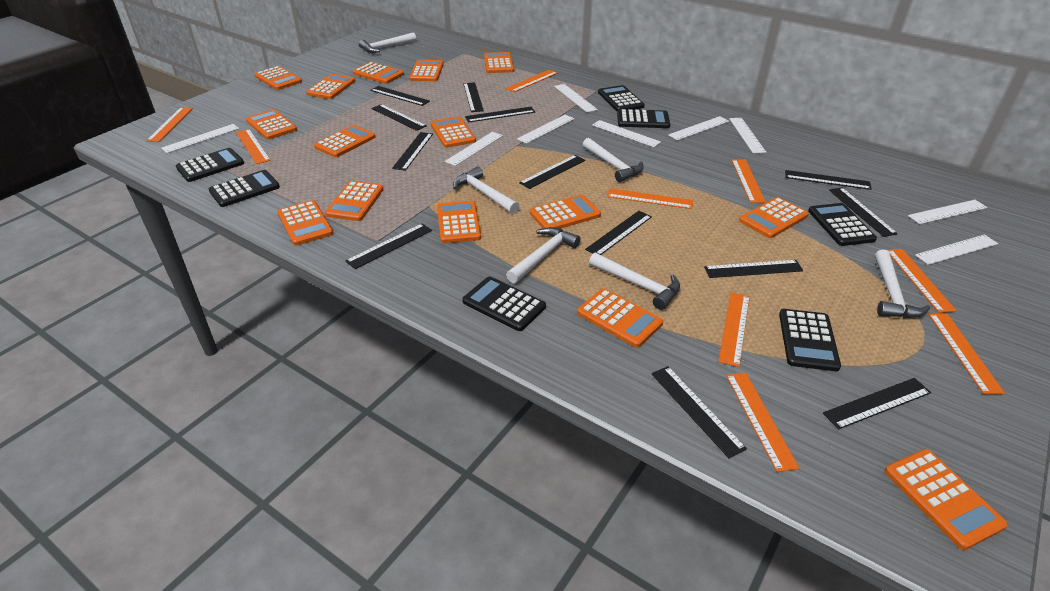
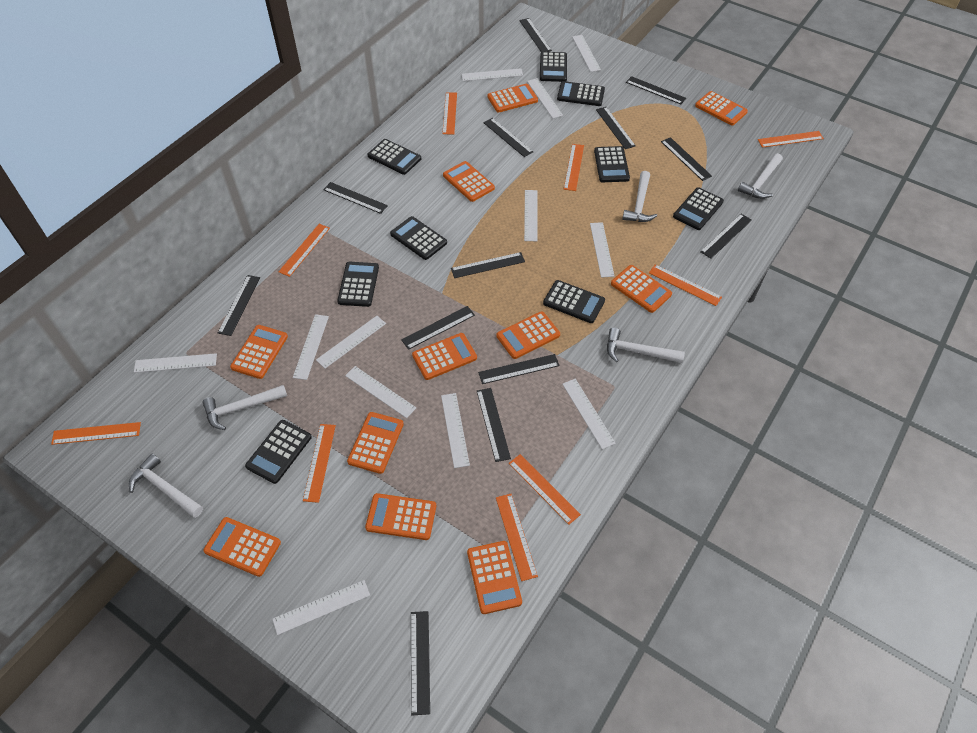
black calculator: 7 -> 9
orange calculator: 15 -> 11
white hammer: 6 -> 5
white ruler: 9 -> 12

